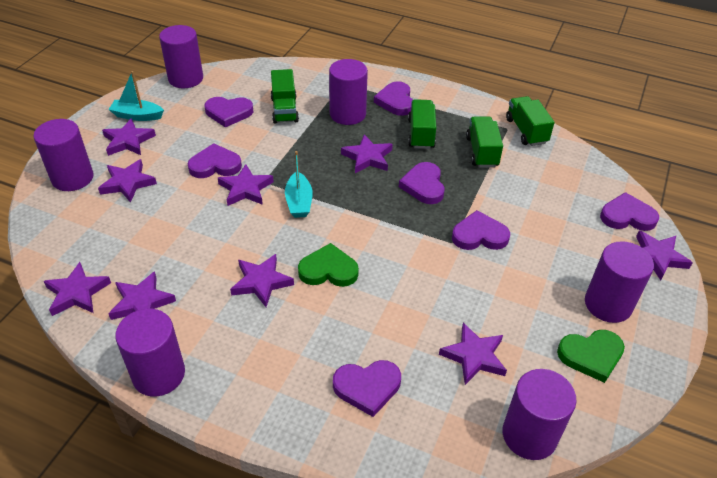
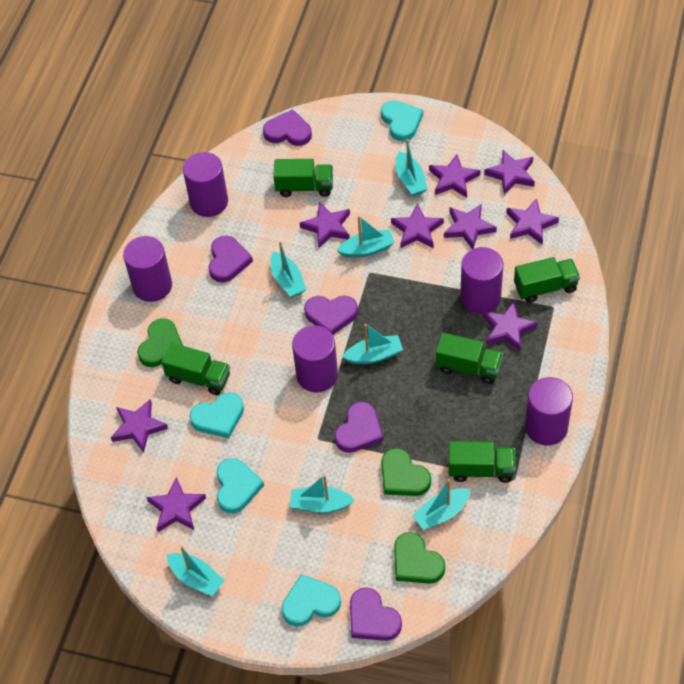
green heart: 2 -> 3
green truck: 4 -> 5
purple cylinder: 6 -> 5
purple heart: 7 -> 5
turquoise boat: 2 -> 7
turquoise heart: 0 -> 4

